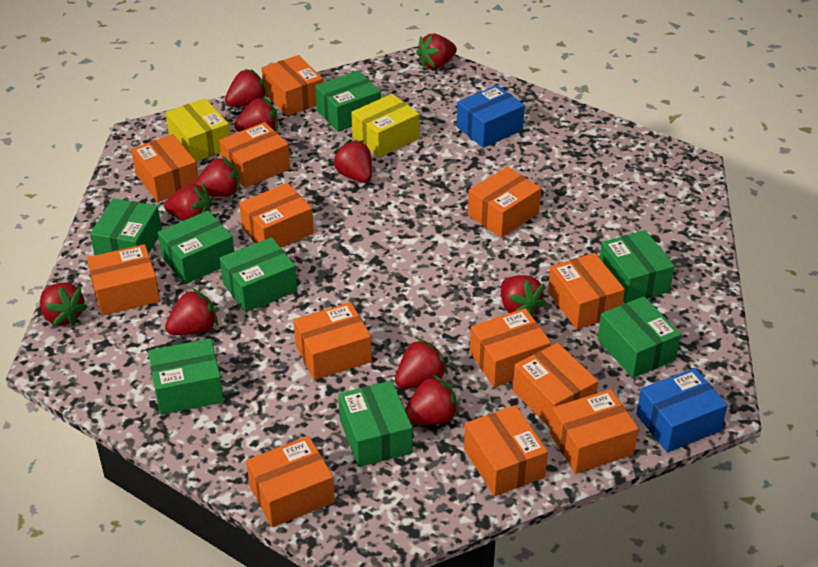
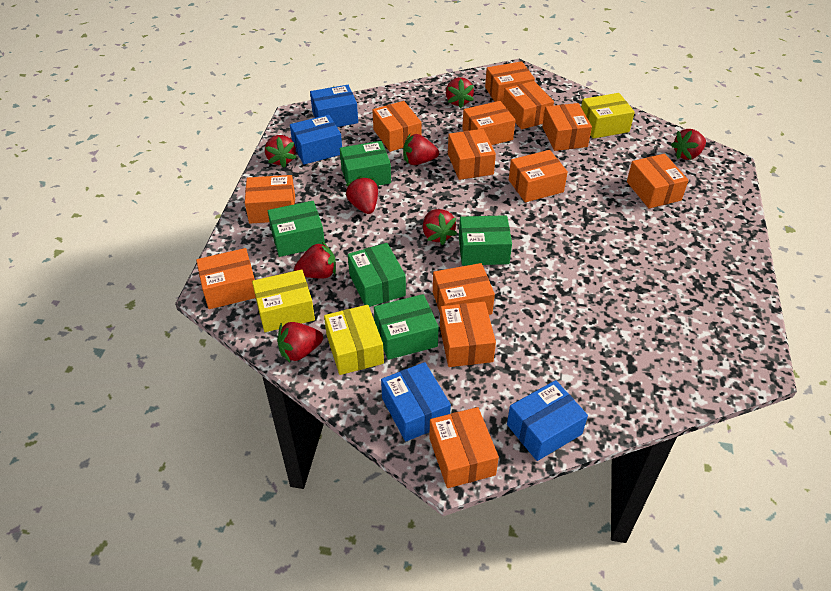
blue box: 2 -> 4
green box: 8 -> 5
red strawberry: 11 -> 8
yellow box: 2 -> 3

